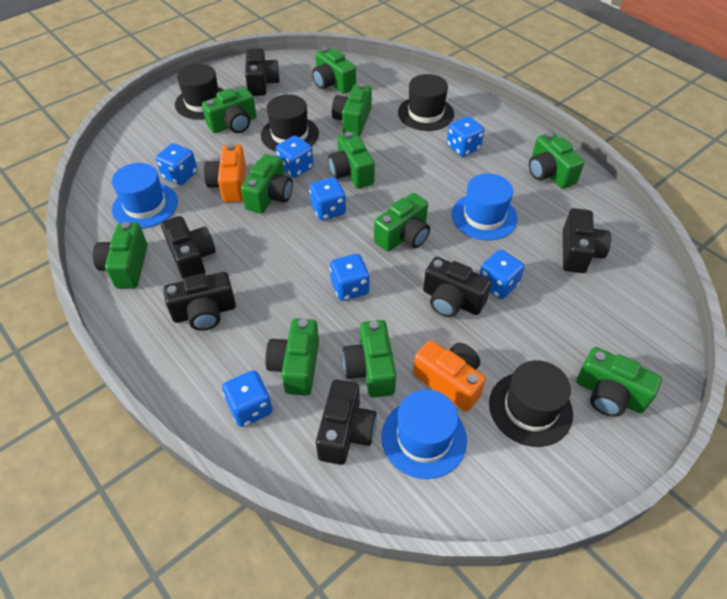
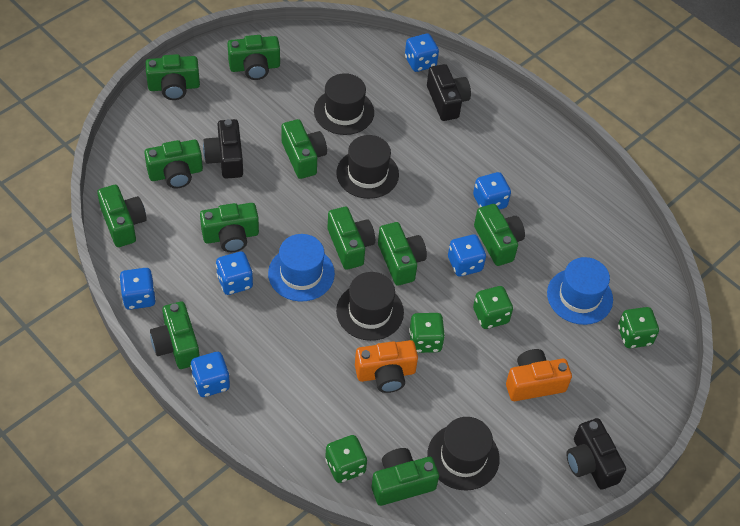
black camera: 6 -> 3
blue dice: 7 -> 6
blue hat: 3 -> 2
green dice: 0 -> 4

